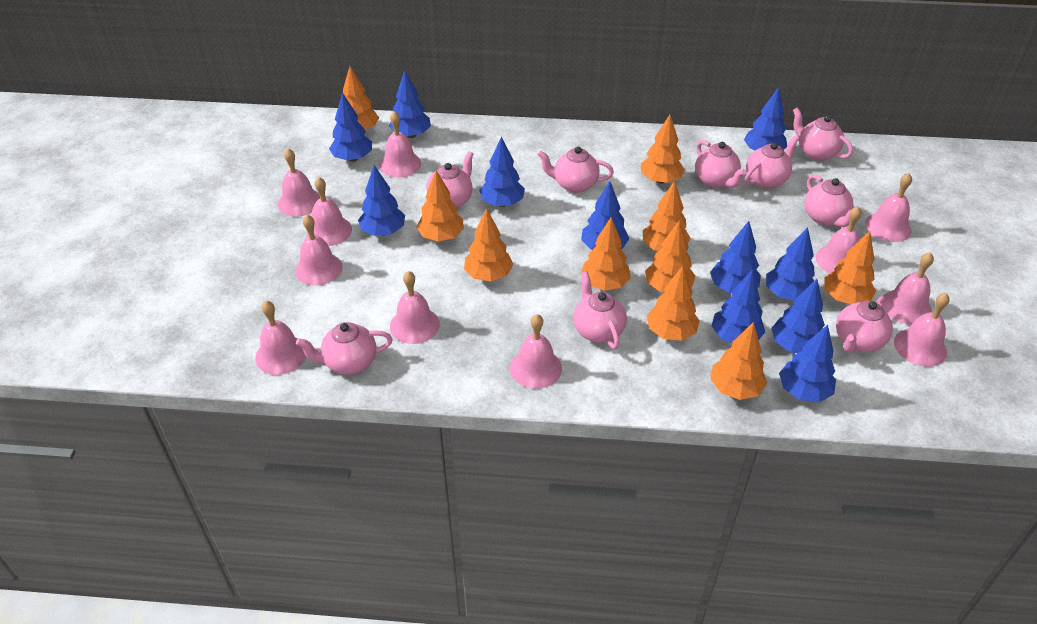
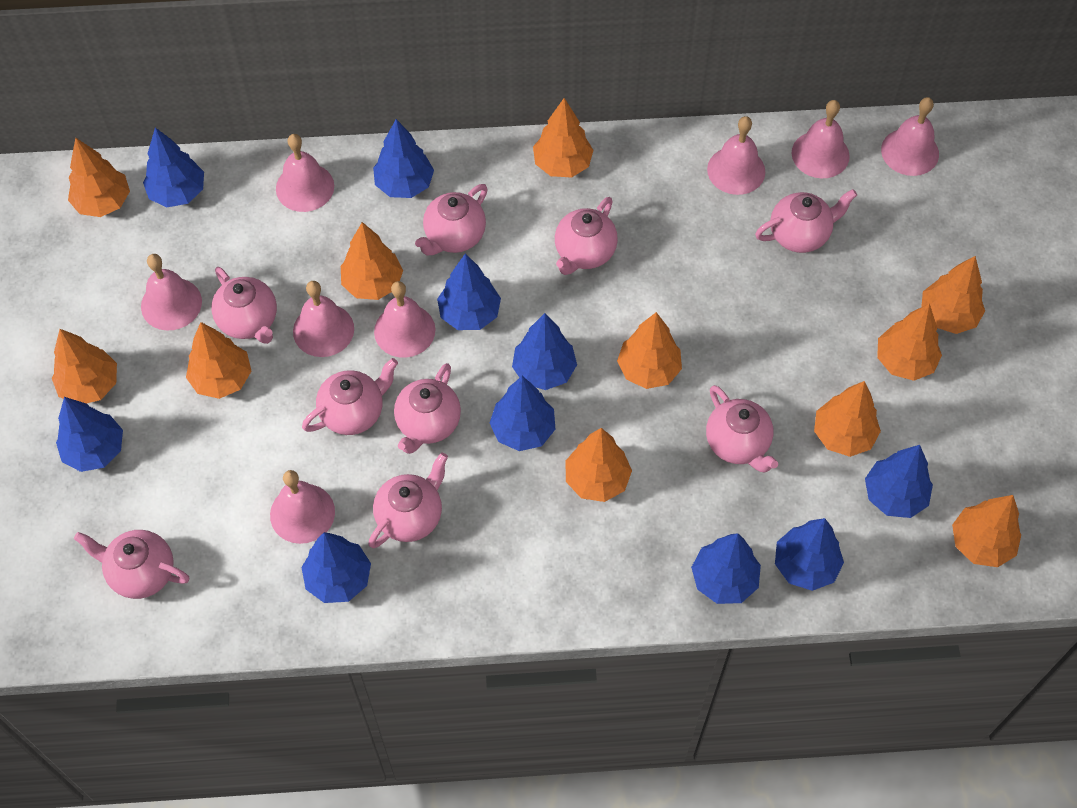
blue tree: 11 -> 10
orange tree: 10 -> 11
pink bell: 11 -> 8

